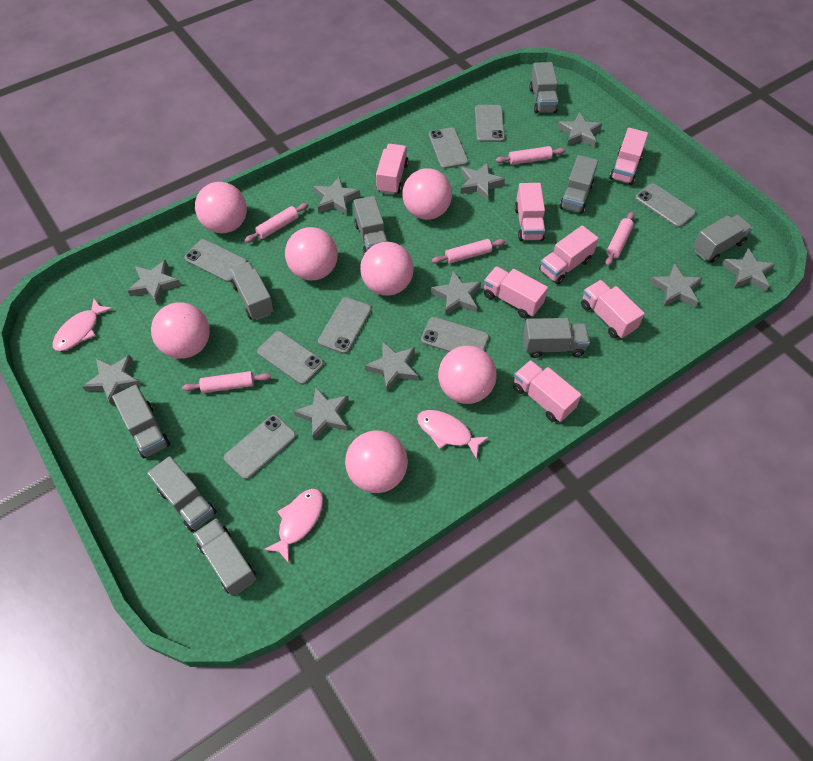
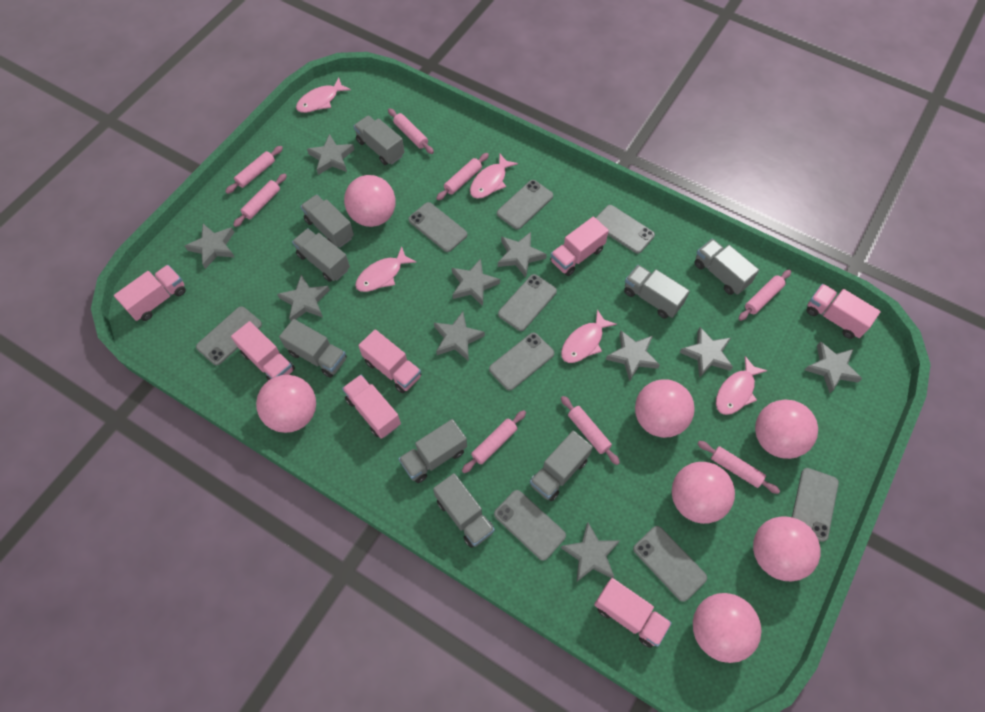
grey phone: 8 -> 9
pink fish: 3 -> 5
pink rolling pin: 5 -> 8

